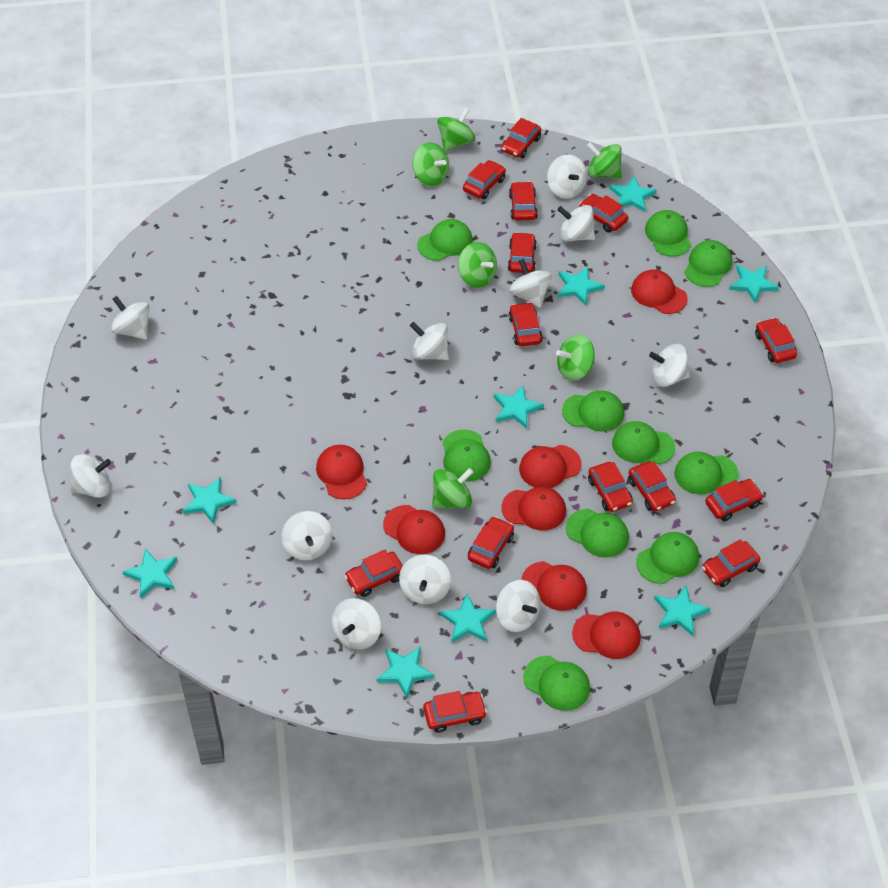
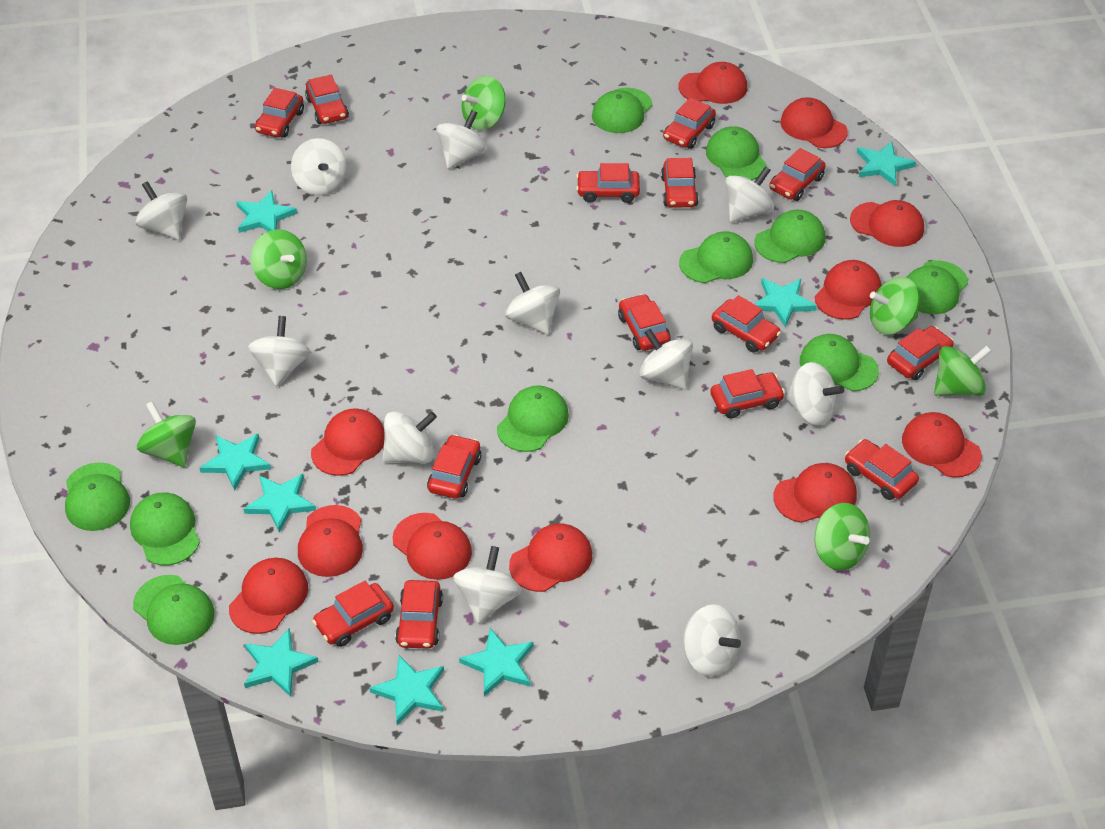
red cap: 7 -> 11
turquoise star: 9 -> 8

